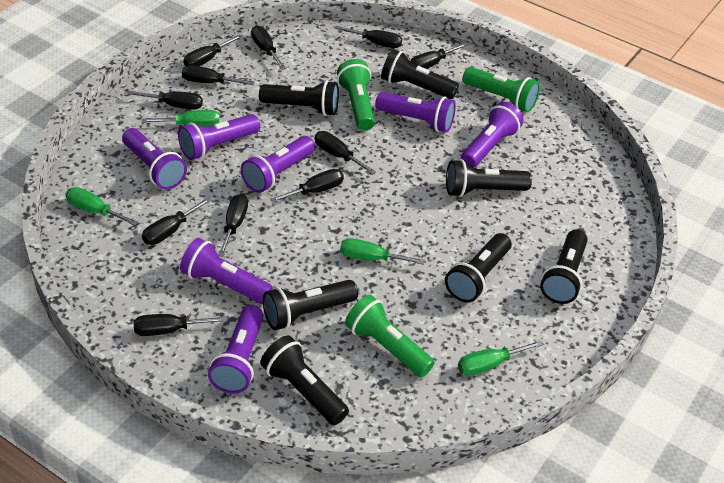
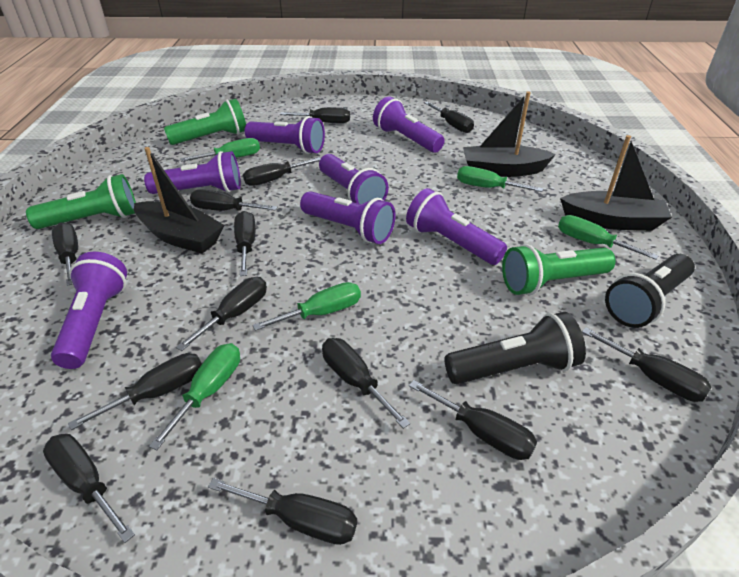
black boat: 0 -> 3
black flashlight: 7 -> 2
black screwdriver: 11 -> 13
green screwdriver: 4 -> 5

